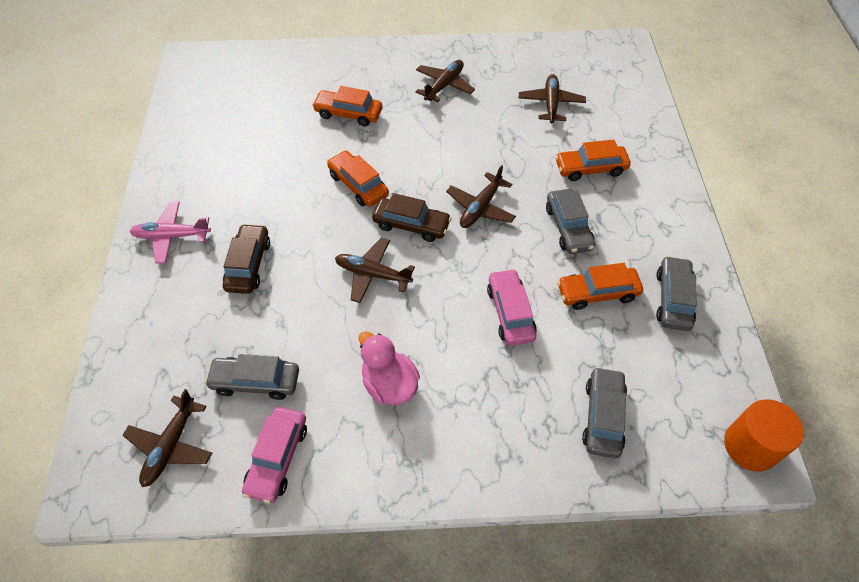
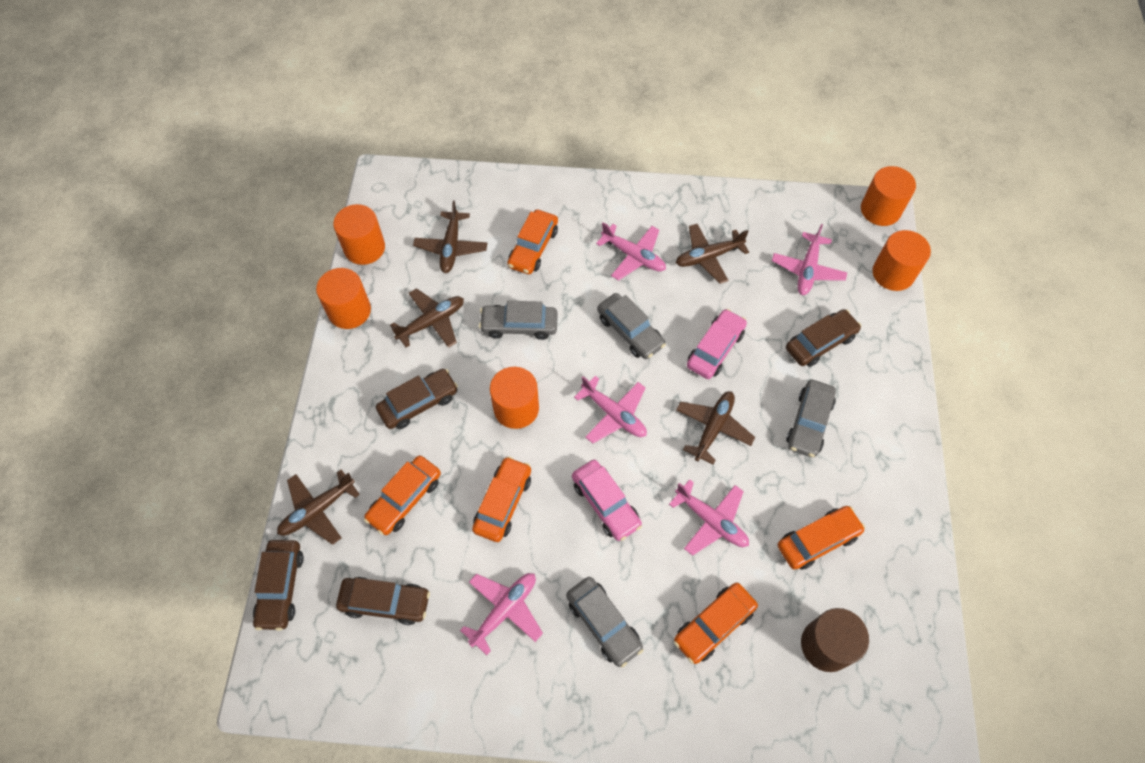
brown car: 2 -> 4
brown cylinder: 0 -> 1
orange car: 4 -> 5
orange cylinder: 1 -> 5
pink duck: 1 -> 0
pink plane: 1 -> 5

